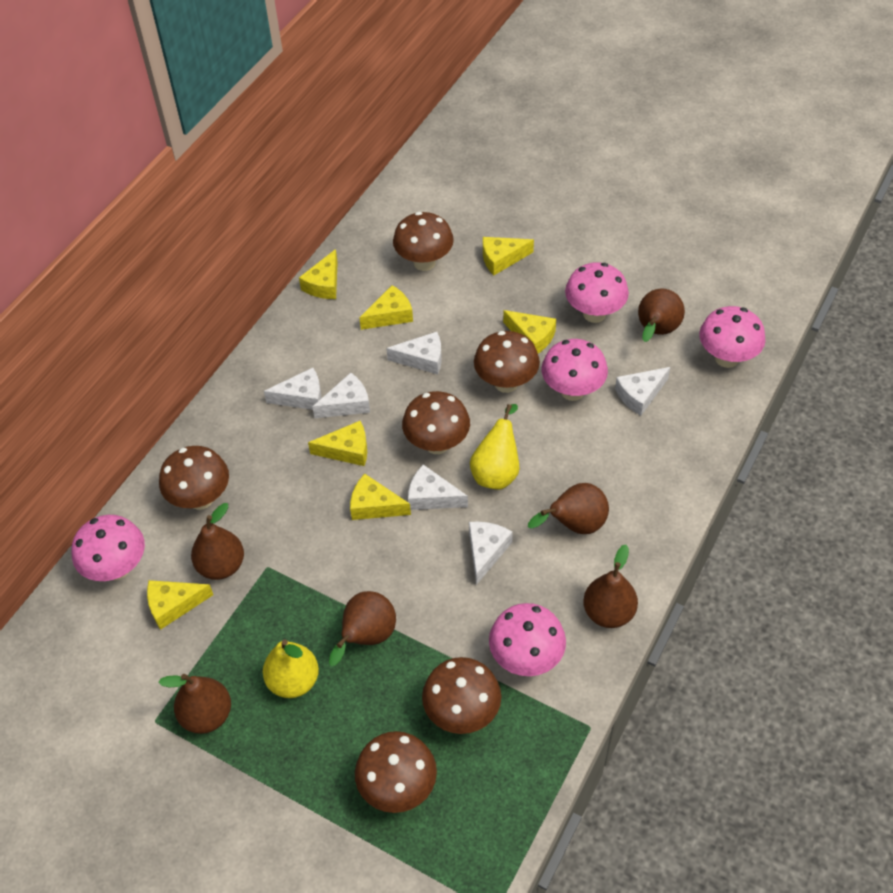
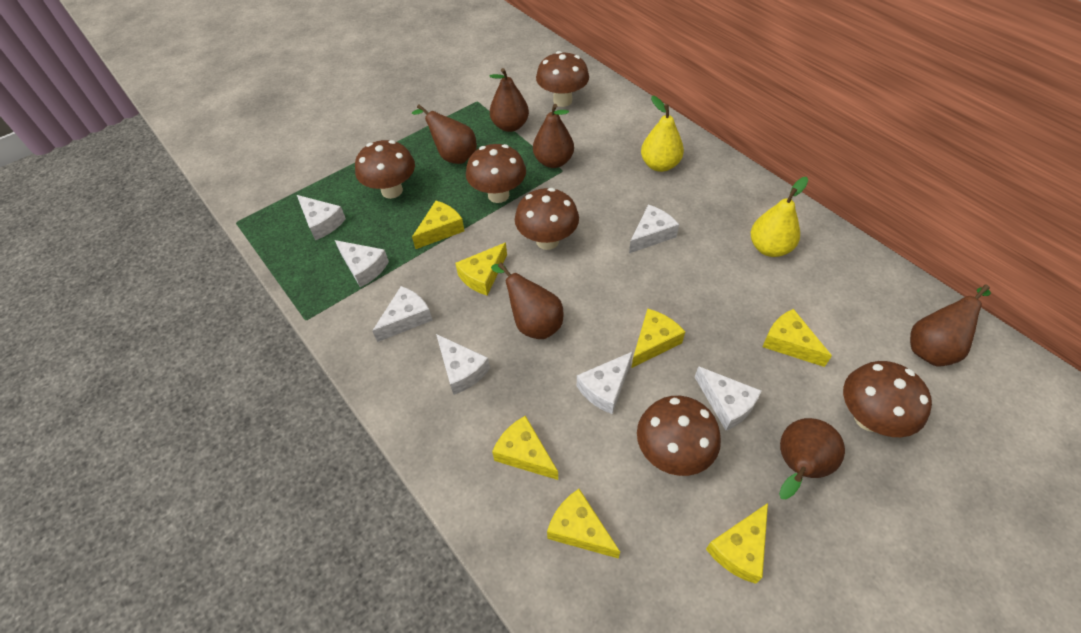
pink mushroom: 5 -> 0
white cheese: 6 -> 7

